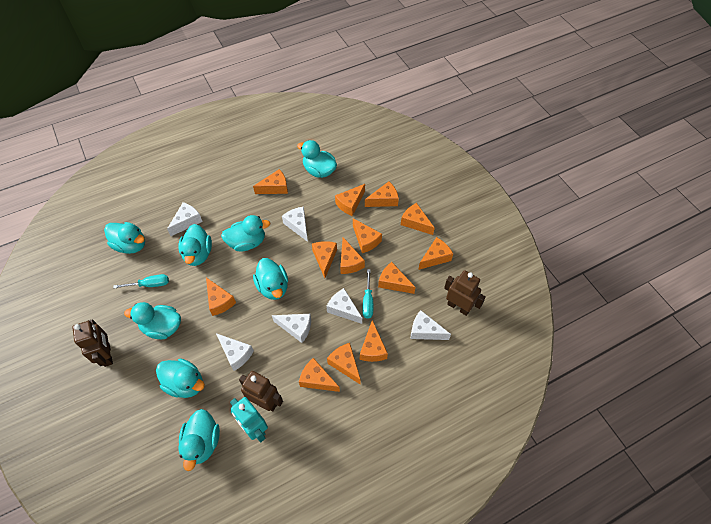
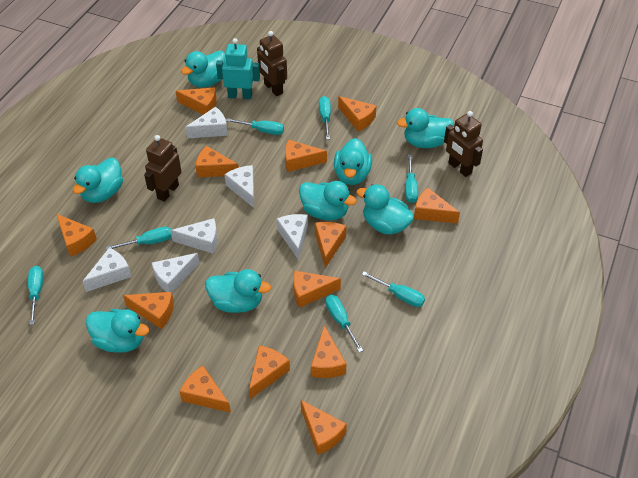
turquoise screwdriver: 2 -> 7

